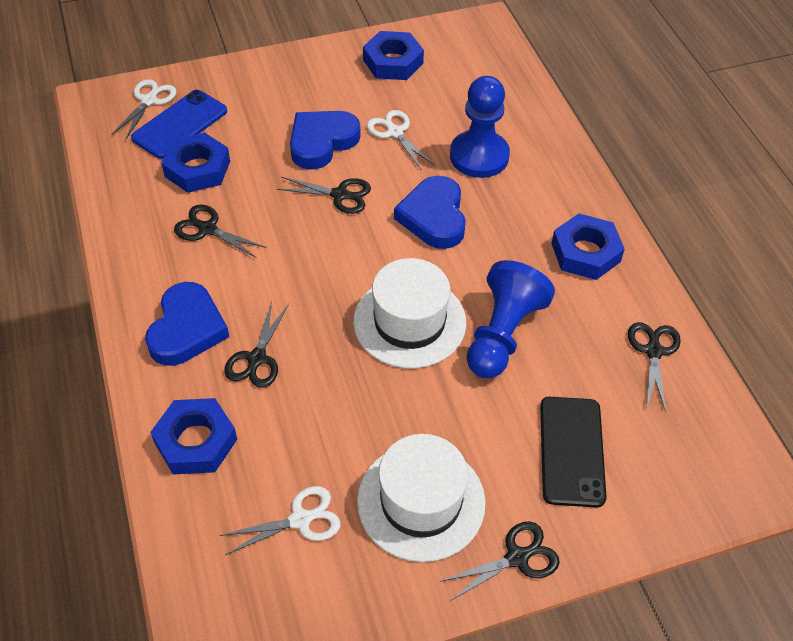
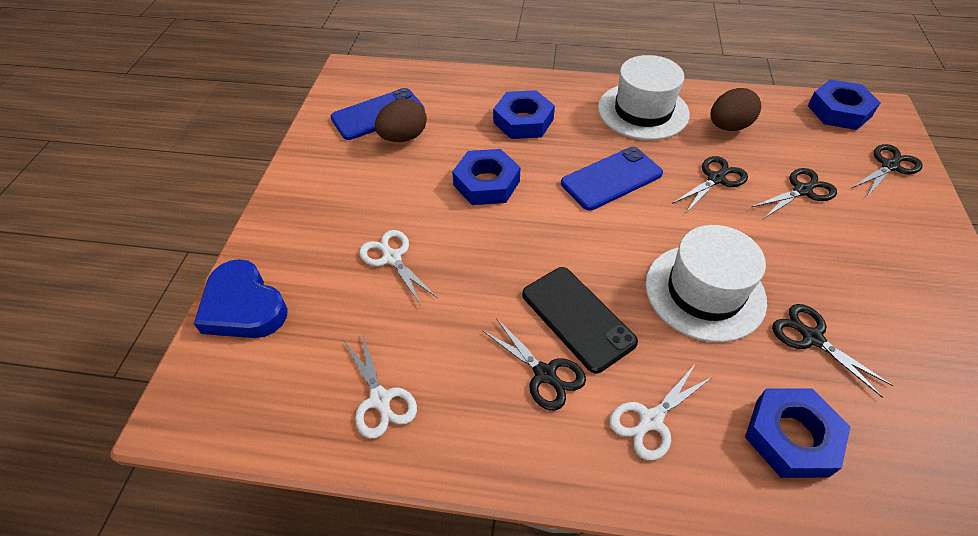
blue heart: 3 -> 1
blue pawn: 2 -> 0
blue phone: 1 -> 2
brown egg: 0 -> 2

